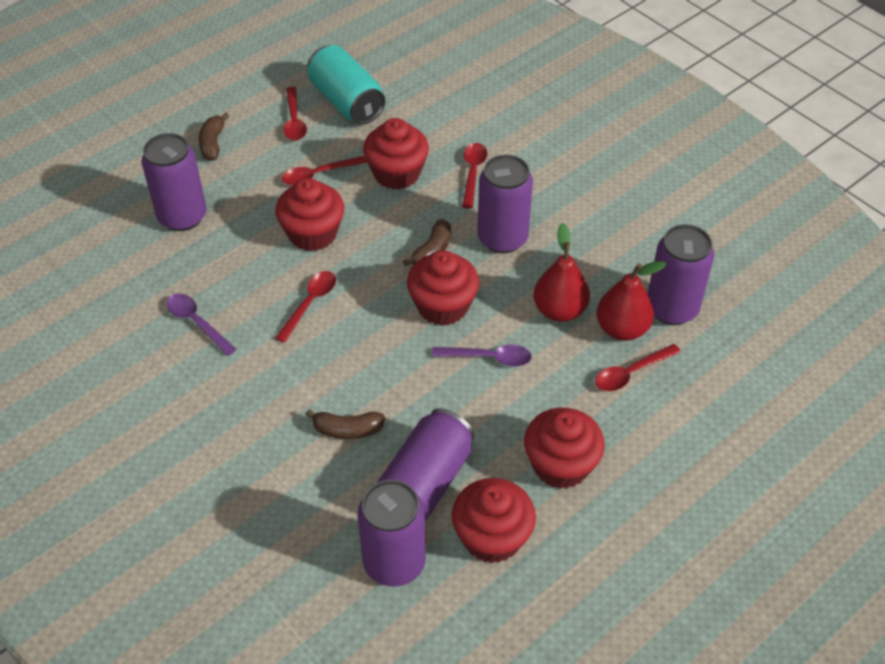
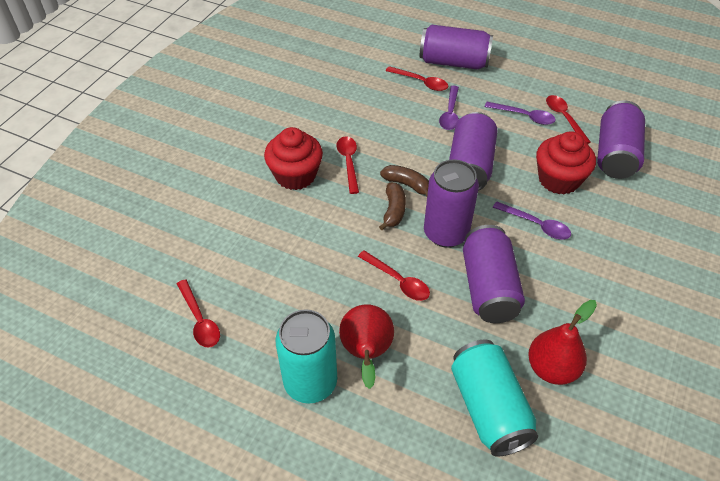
brown banana: 3 -> 2
purple spoon: 2 -> 3
red cupcake: 5 -> 2
turquoise can: 1 -> 2

